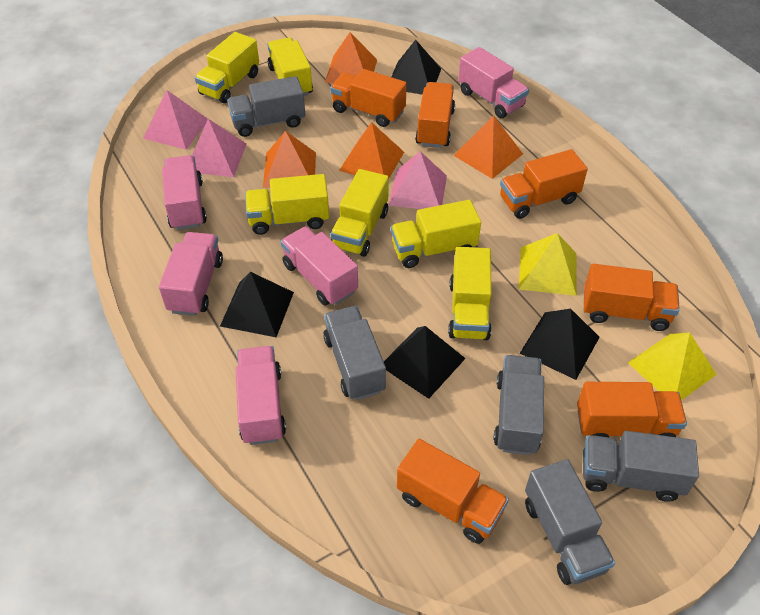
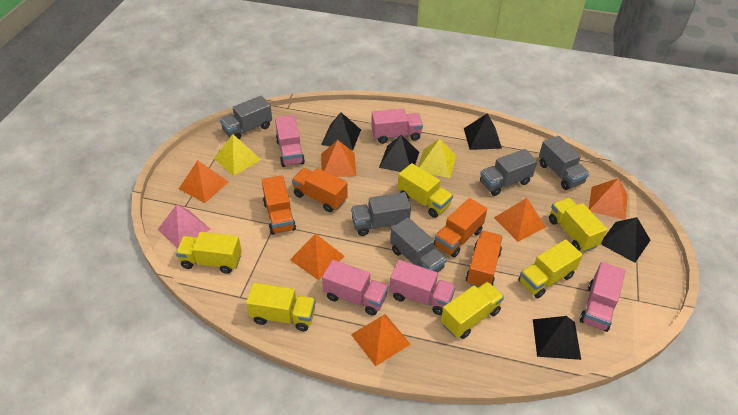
black pyramid: 4 -> 5
orange pyramid: 4 -> 6
orange truck: 6 -> 4
pink pyramid: 3 -> 1

